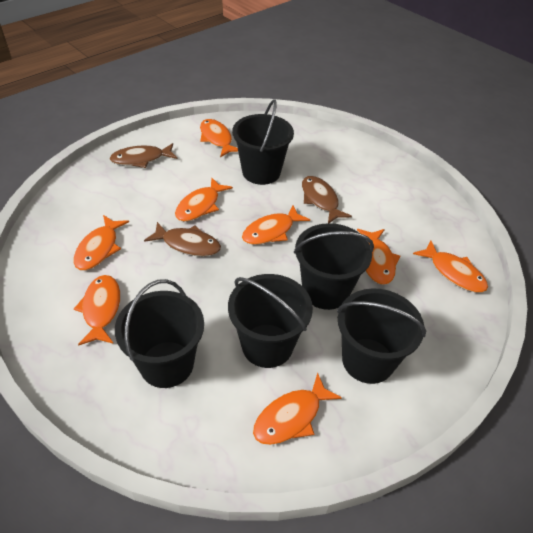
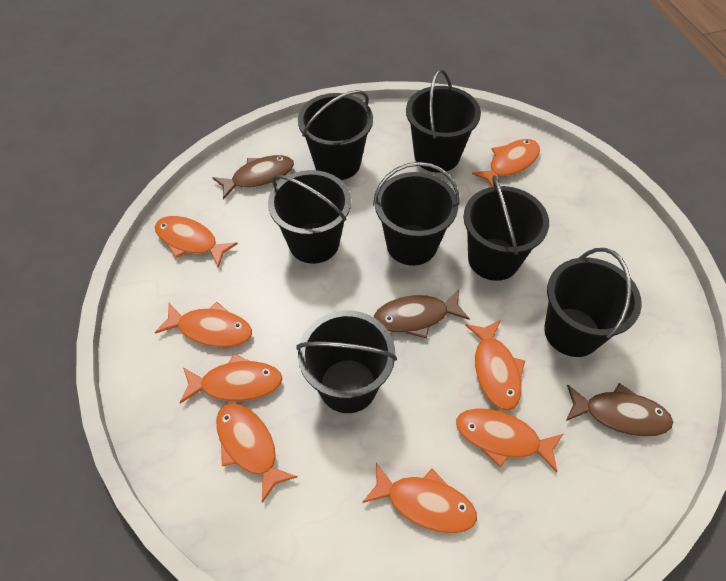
black bucket: 5 -> 7

